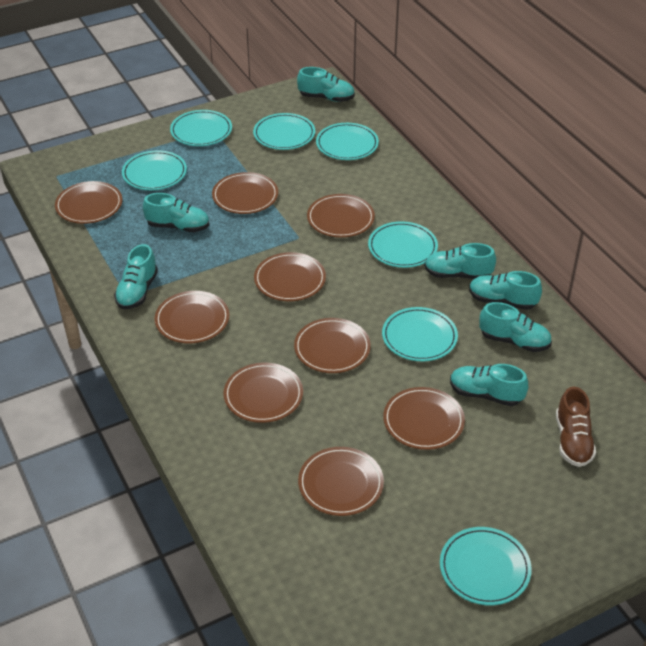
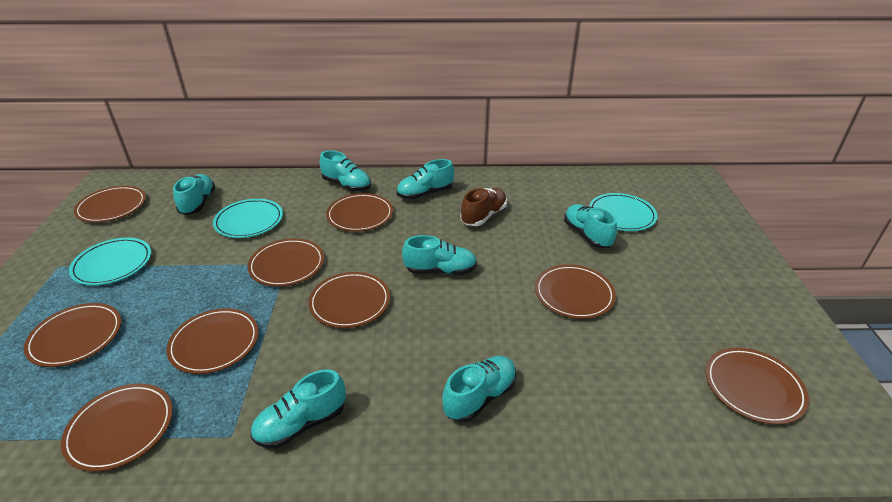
turquoise plate: 7 -> 3

